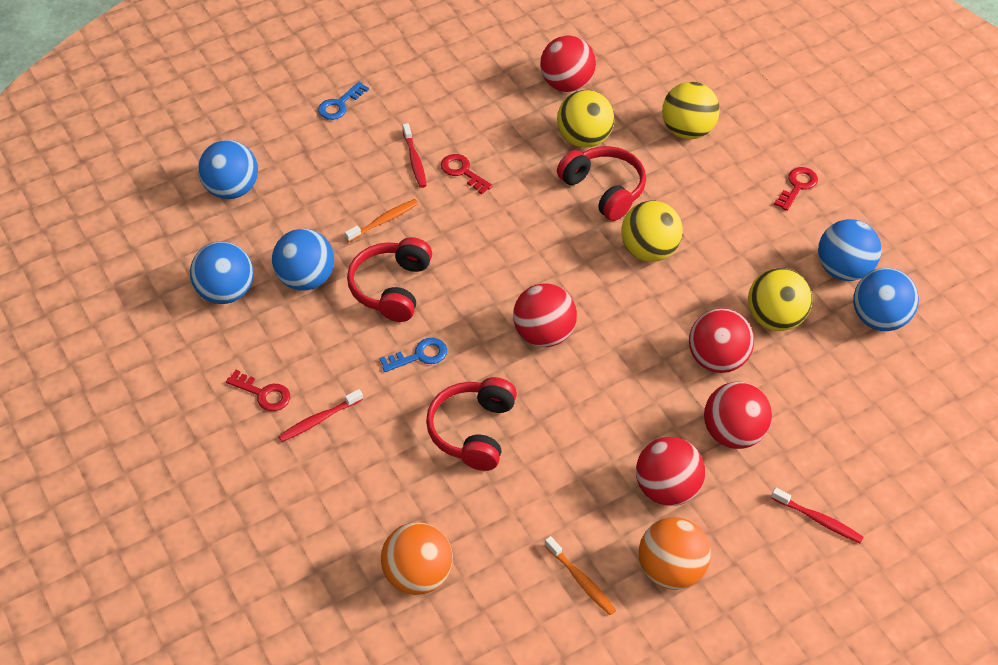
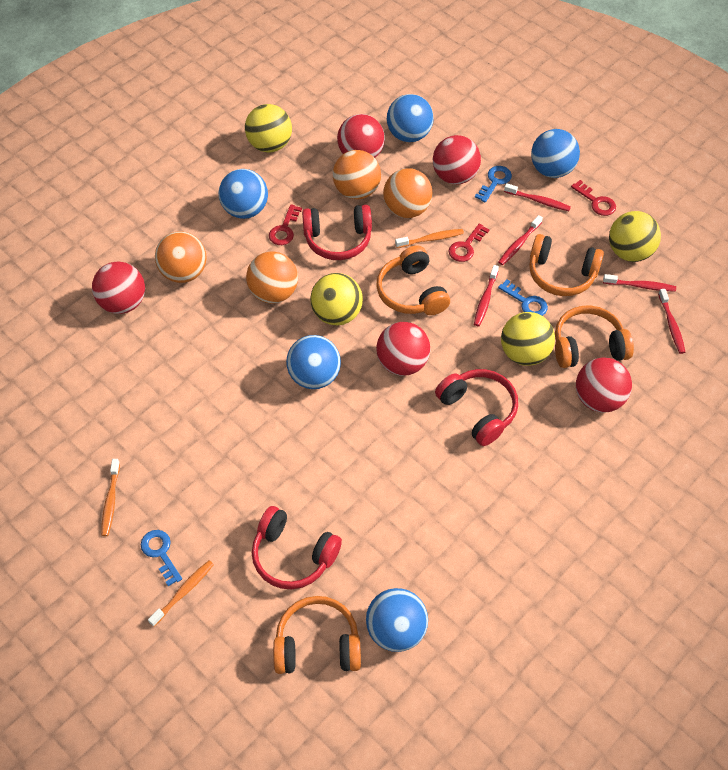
blue key: 2 -> 3
orange ball: 2 -> 4
orange headphones: 0 -> 4
orange toothbrush: 2 -> 3
red toothbrush: 3 -> 5

